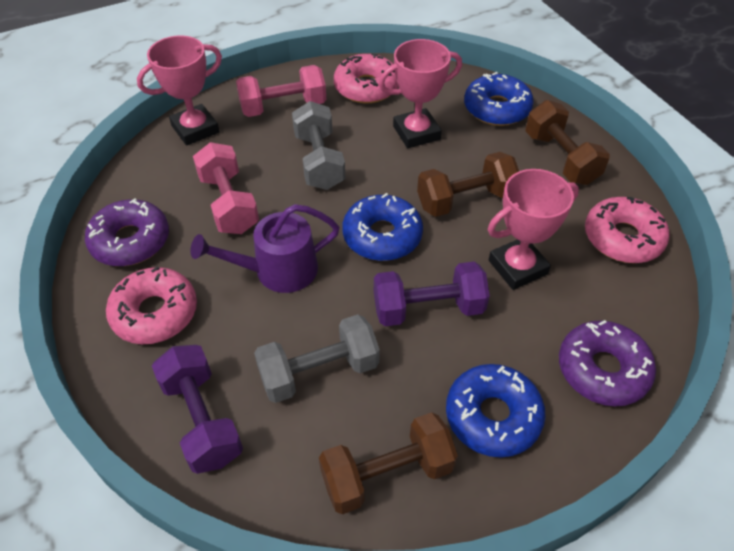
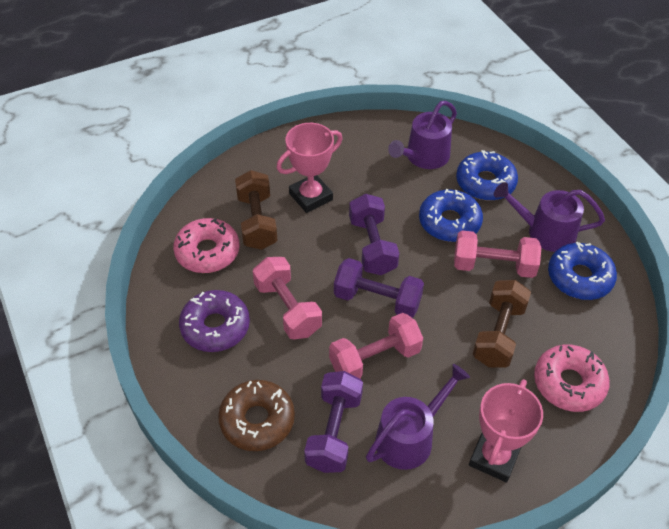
brown donut: 0 -> 1
brown dumbbell: 3 -> 2
grey dumbbell: 2 -> 0
pink donut: 3 -> 2
pink dumbbell: 2 -> 3
pink trophy: 3 -> 2
purple donut: 2 -> 1
purple dumbbell: 2 -> 3
purple watering can: 1 -> 3

